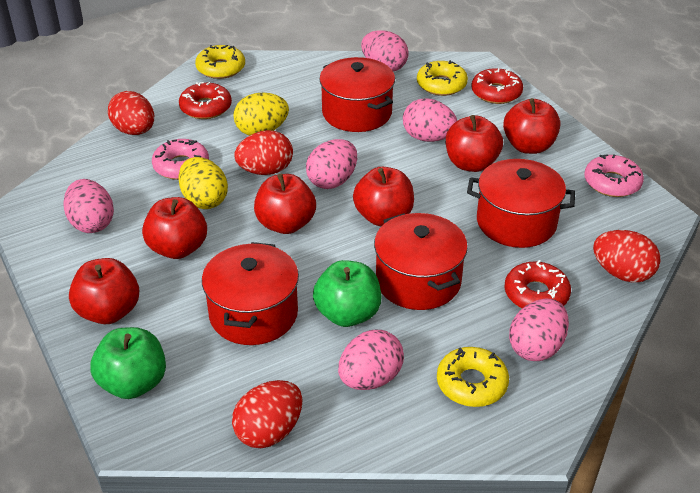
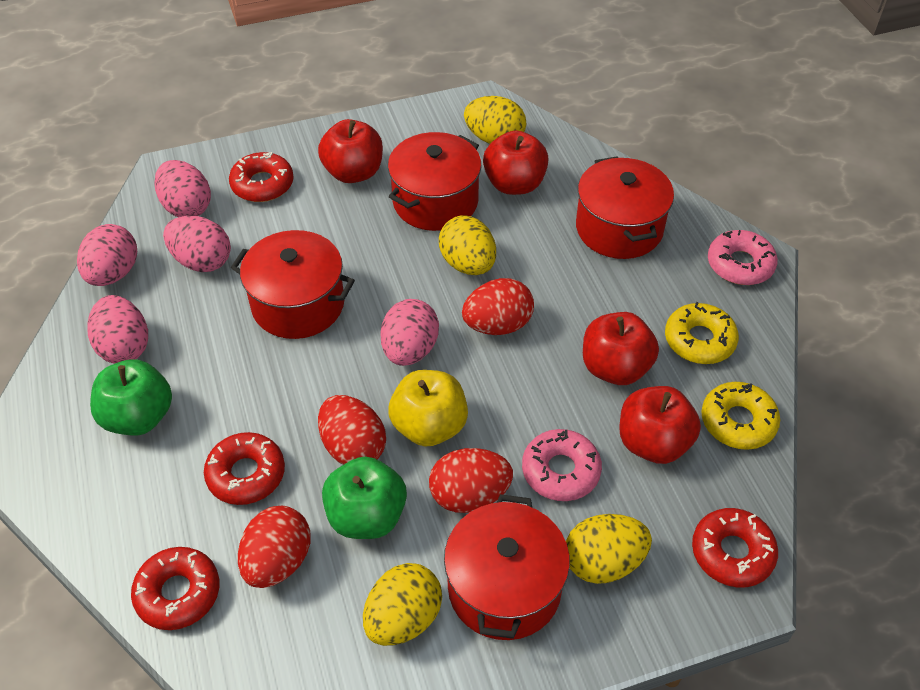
pink egg: 6 -> 5
red apple: 6 -> 4
red donut: 3 -> 4
yellow apple: 0 -> 1
yellow donut: 3 -> 2
yellow egg: 2 -> 4

